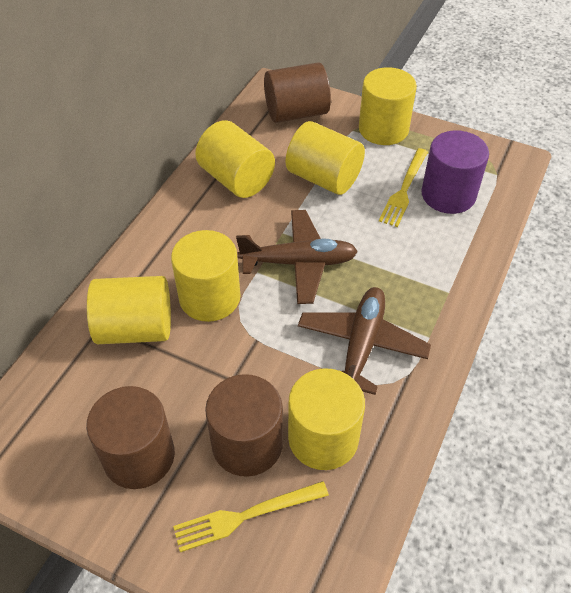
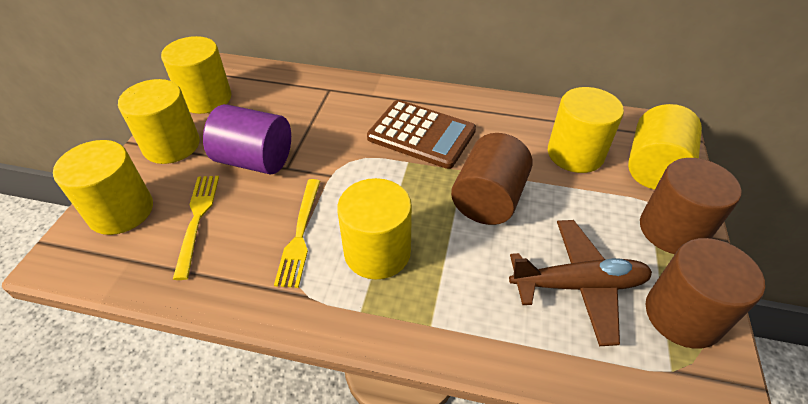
brown calculator: 0 -> 1
brown plane: 2 -> 1

